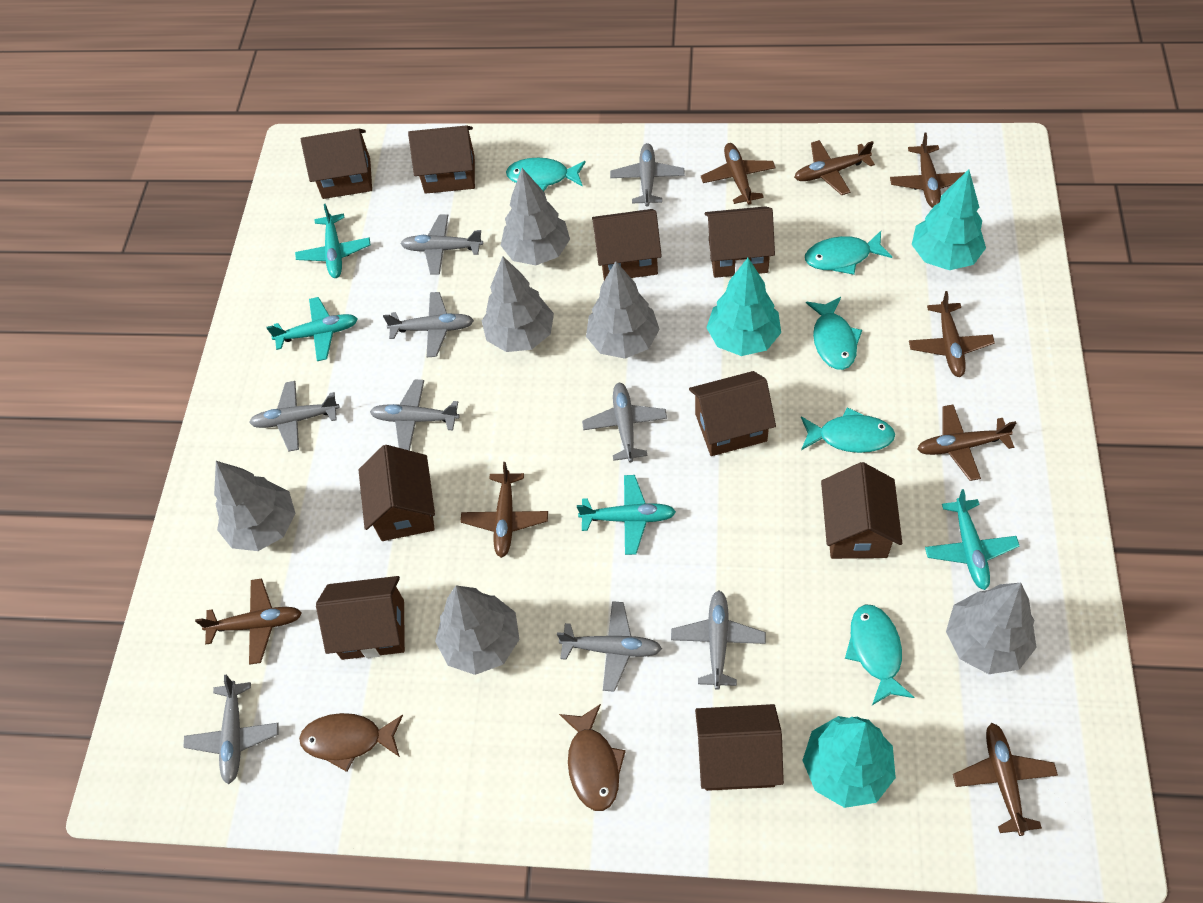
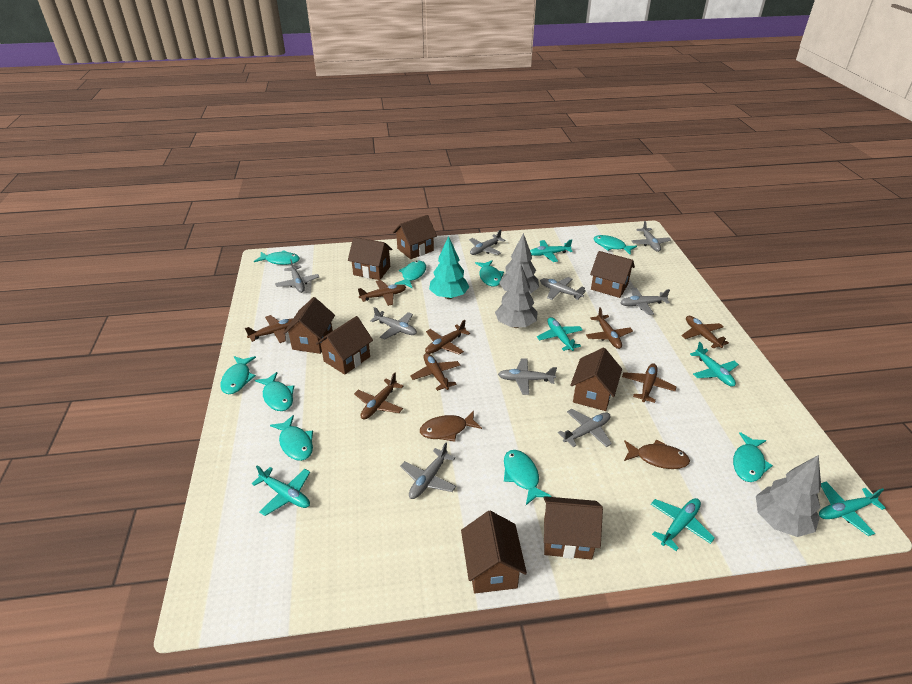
brown house: 9 -> 8
grey tree: 6 -> 3
turquoise fish: 5 -> 9
turquoise plane: 4 -> 6
turquoise tree: 3 -> 1

